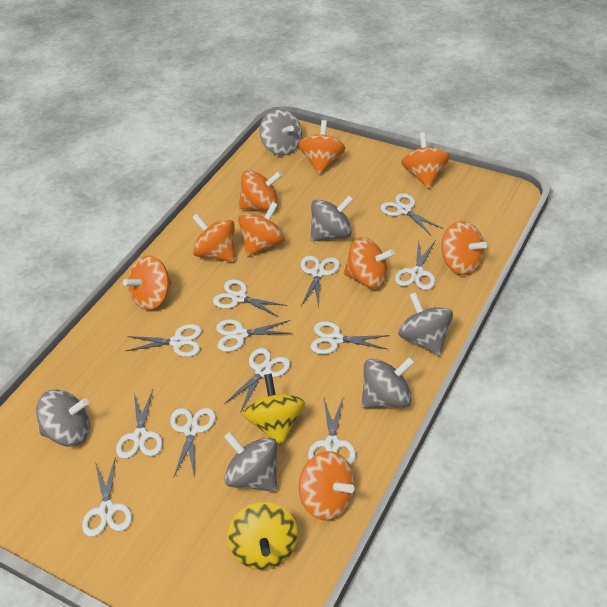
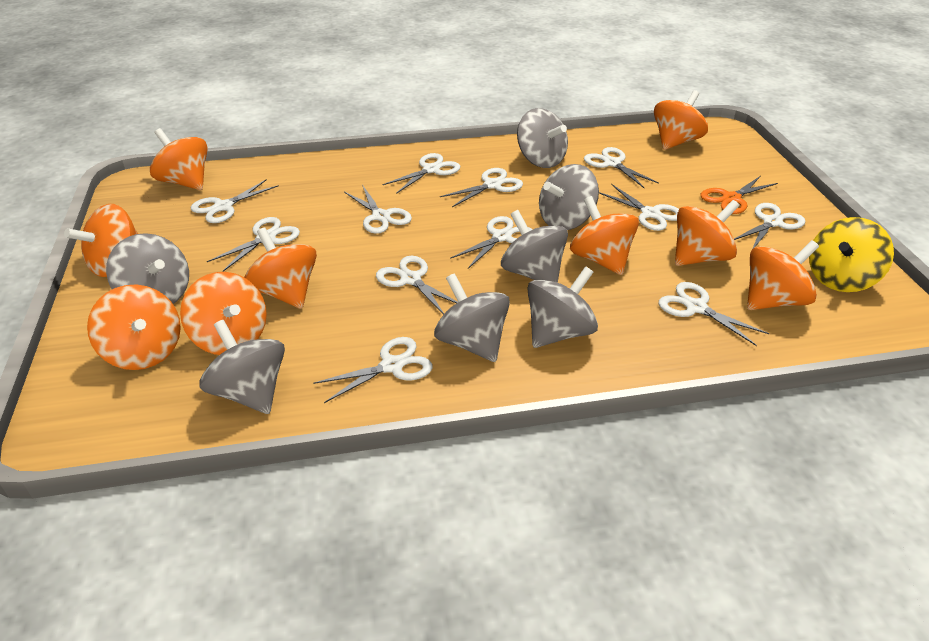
grey spinning top: 6 -> 7
orange scissors: 0 -> 1
yellow spinning top: 2 -> 1

